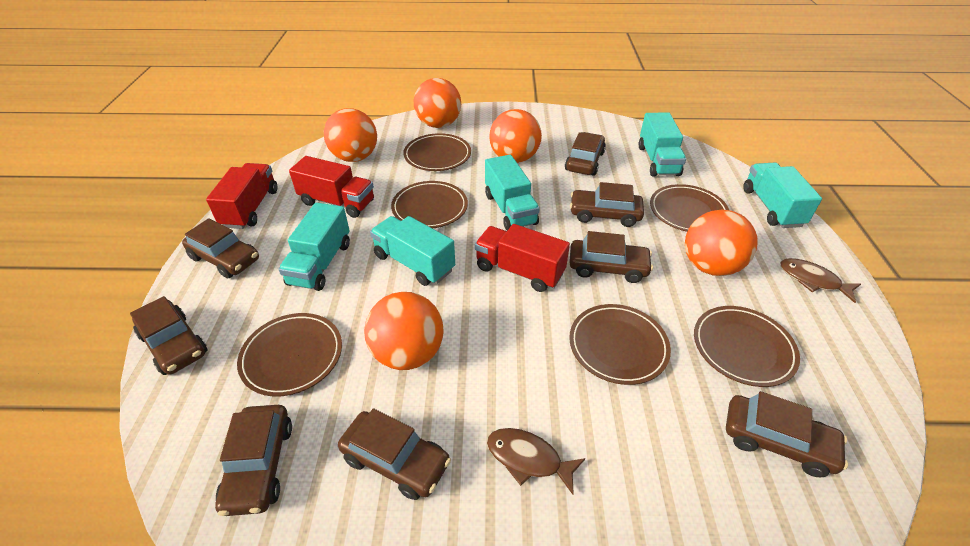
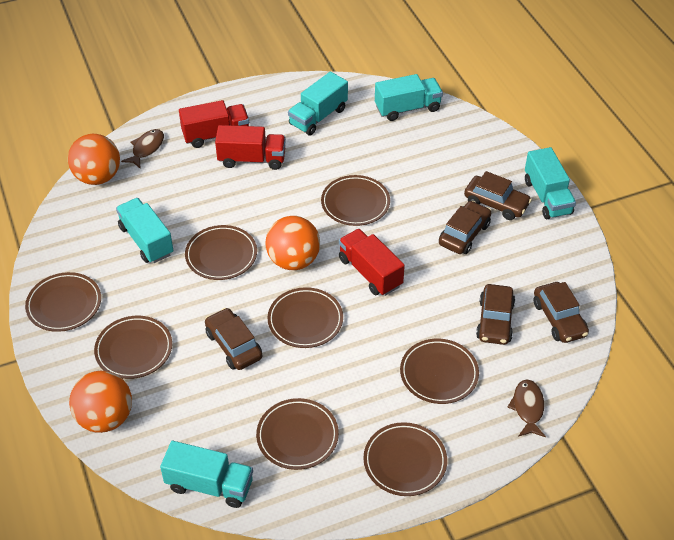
brown car: 8 -> 5
brown plate: 6 -> 8
orange ball: 5 -> 3

